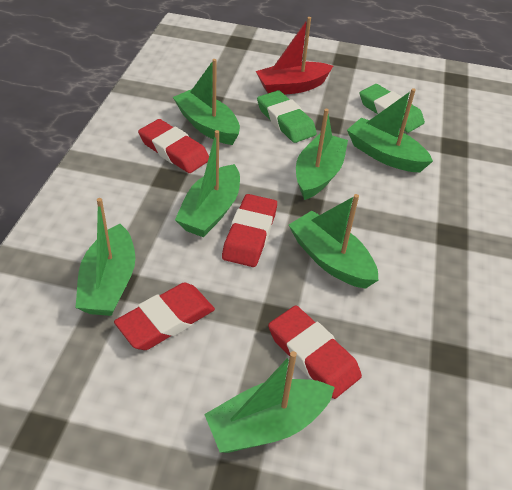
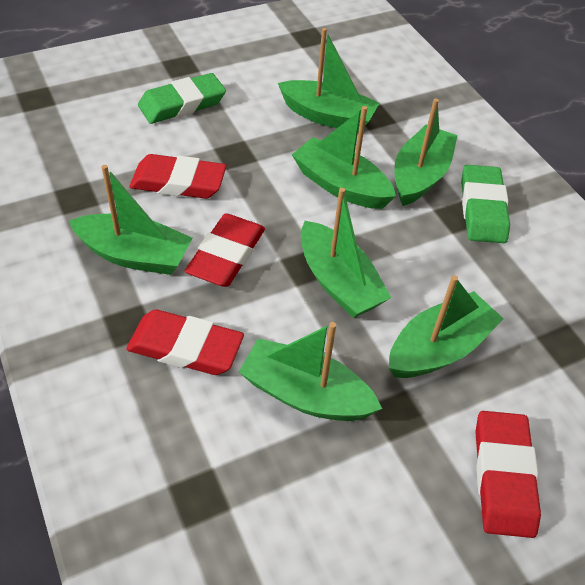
red boat: 1 -> 0

